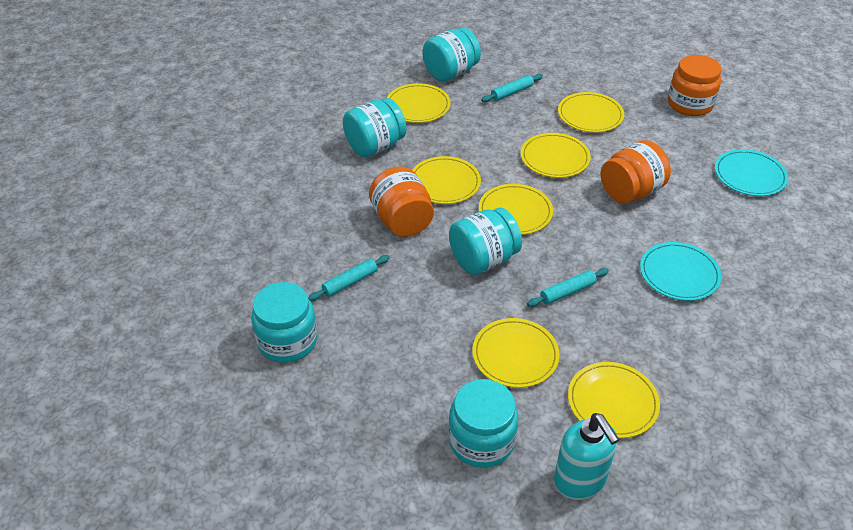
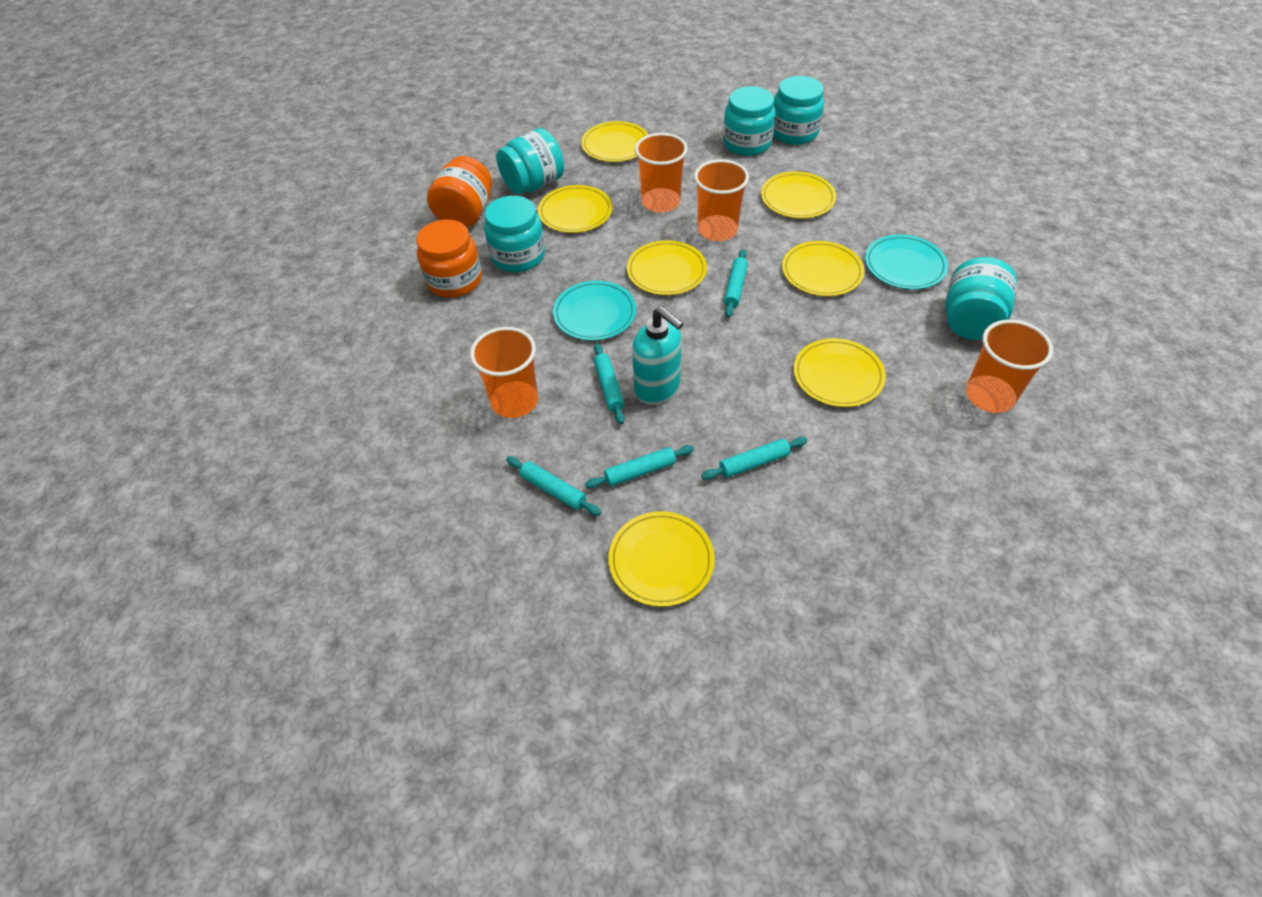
orange cup: 0 -> 4
orange jar: 3 -> 2
turquoise rolling pin: 3 -> 5

